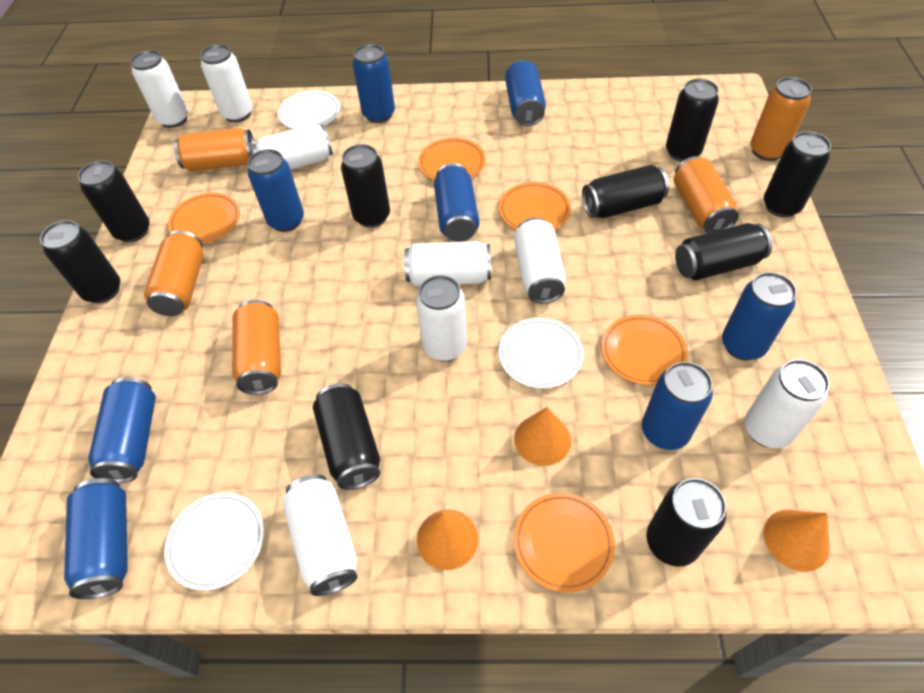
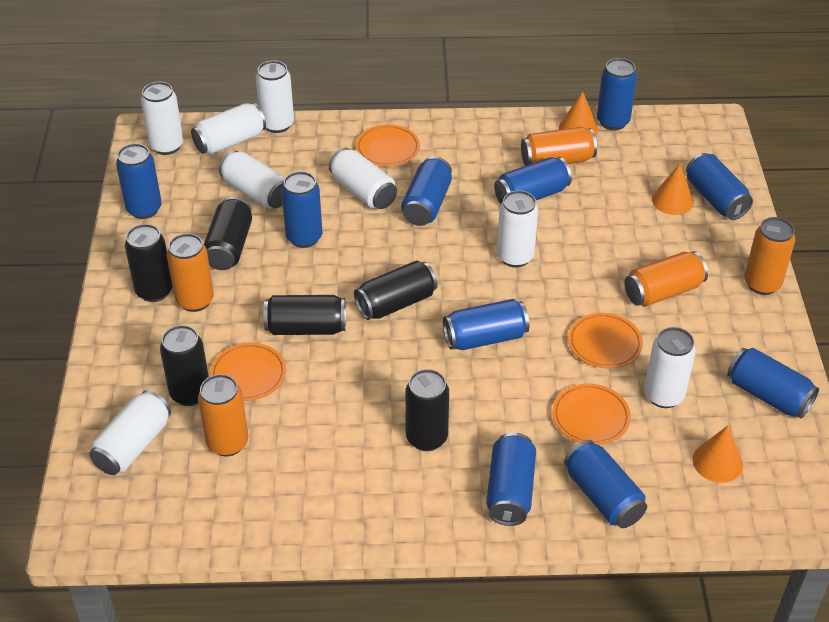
black can: 9 -> 6
blue can: 8 -> 10
orange plate: 5 -> 4
white plate: 3 -> 0

